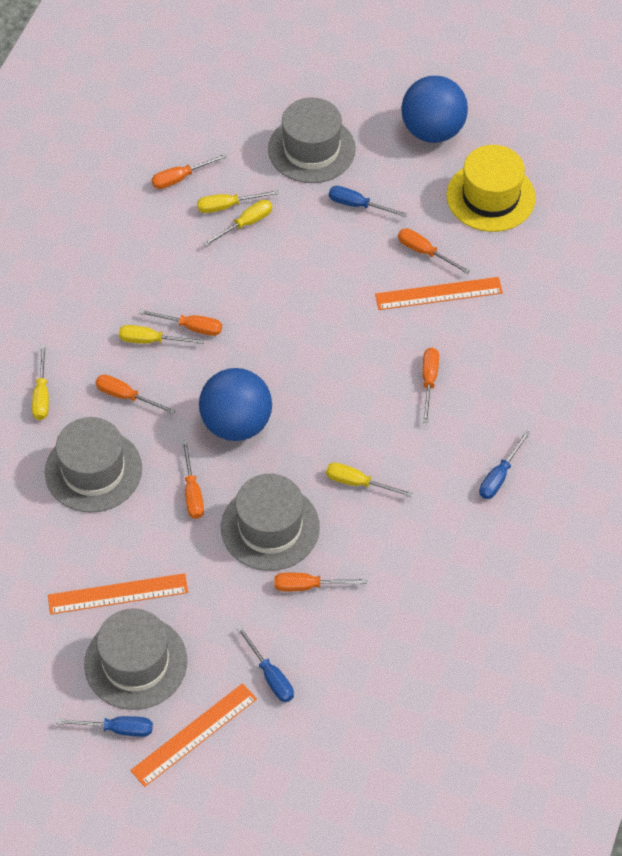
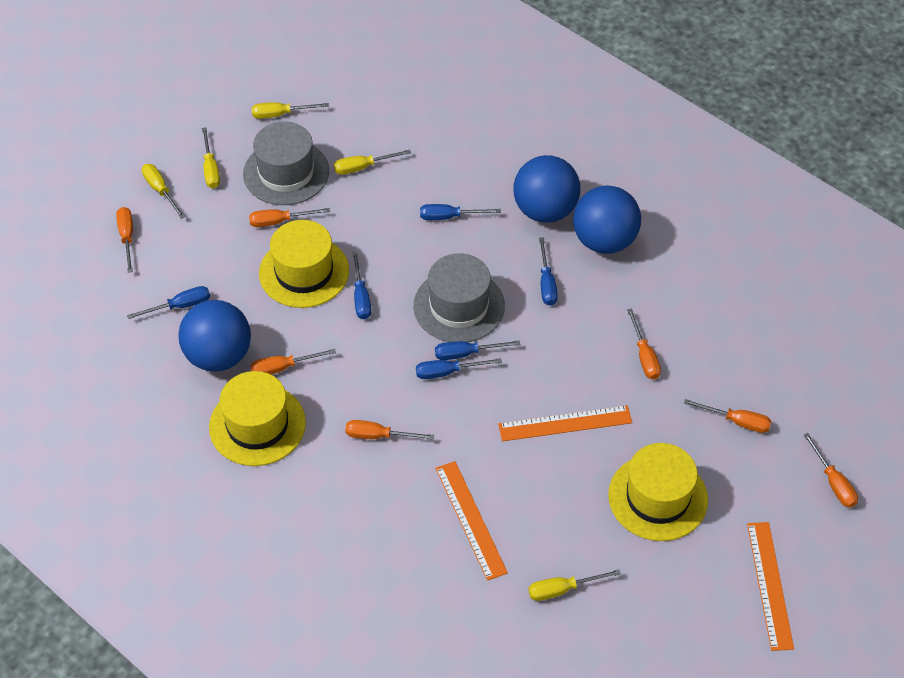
blue ball: 2 -> 3
blue screwdriver: 4 -> 6
grey hat: 4 -> 2
yellow hat: 1 -> 3

